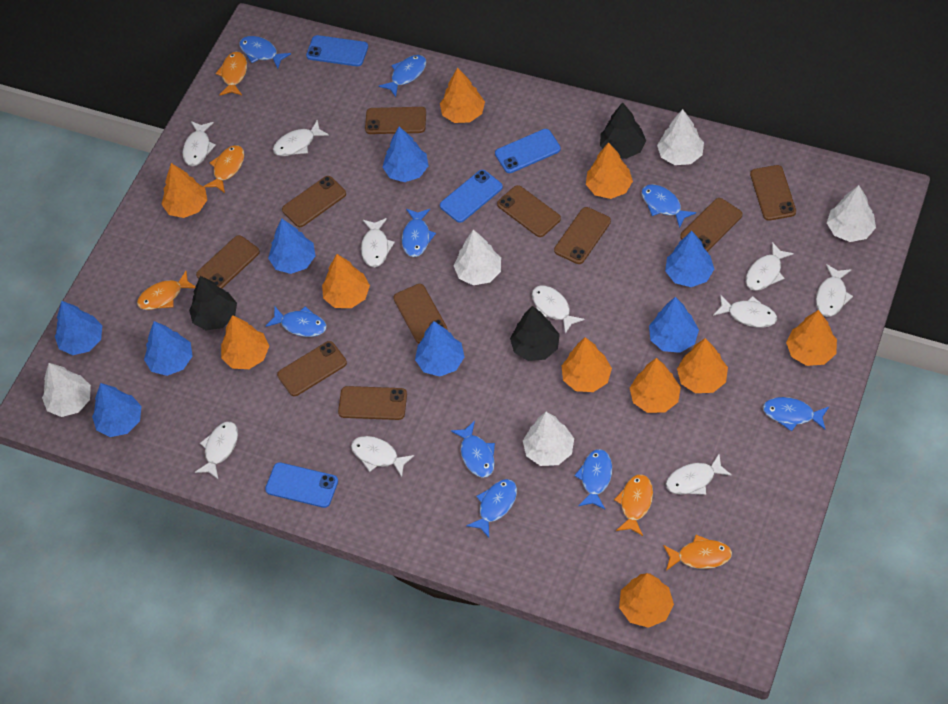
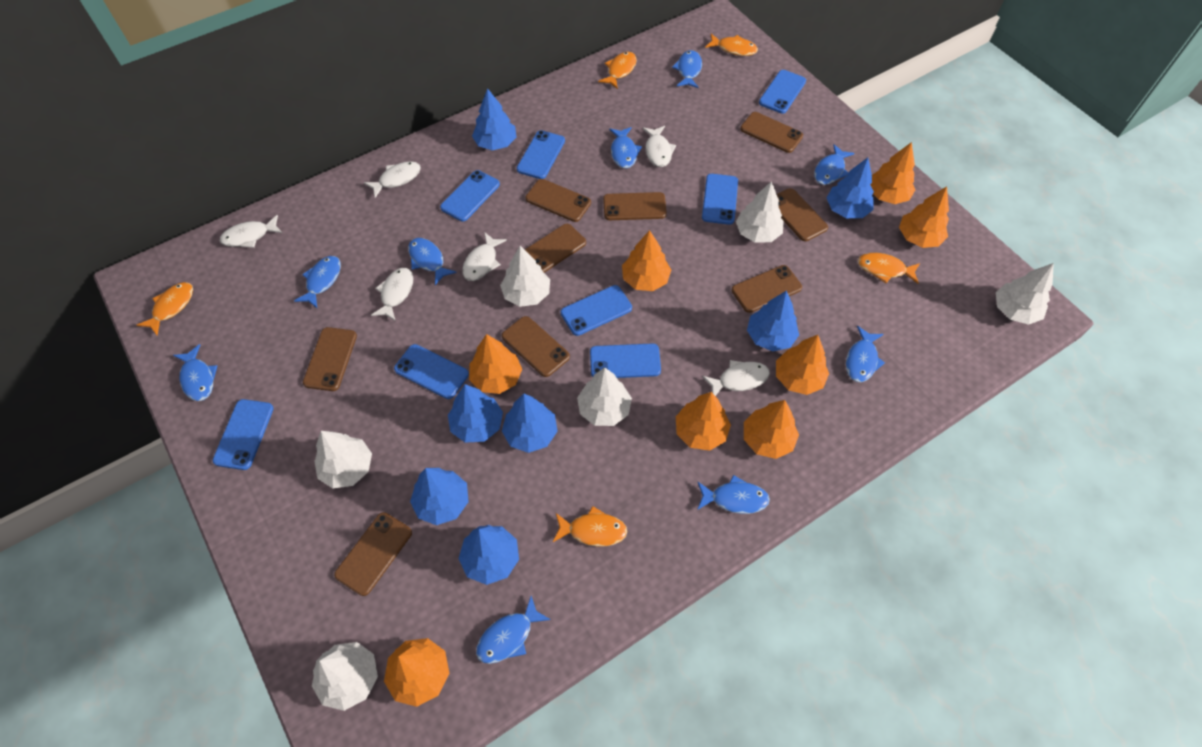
black tree: 3 -> 0
blue phone: 4 -> 8
blue tree: 8 -> 7
brown phone: 10 -> 9
orange tree: 10 -> 8
white fish: 10 -> 6
white tree: 5 -> 6

